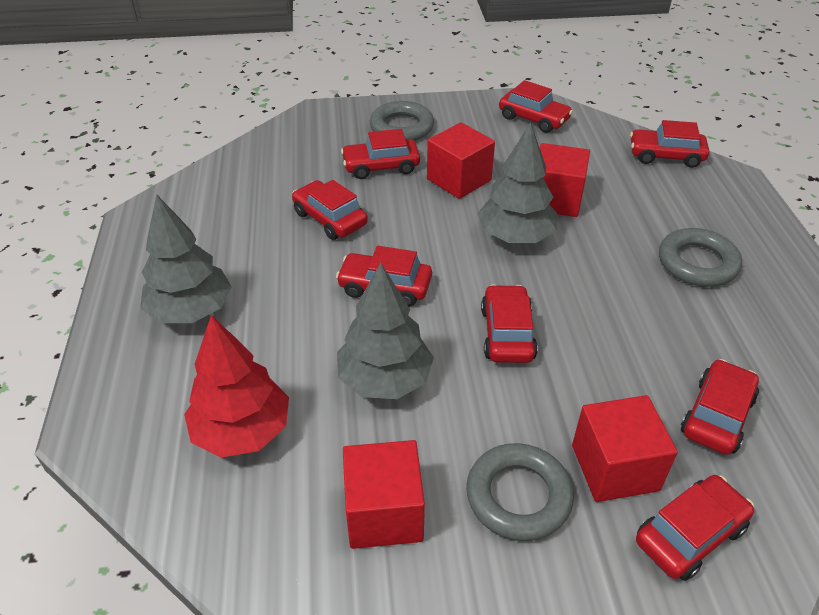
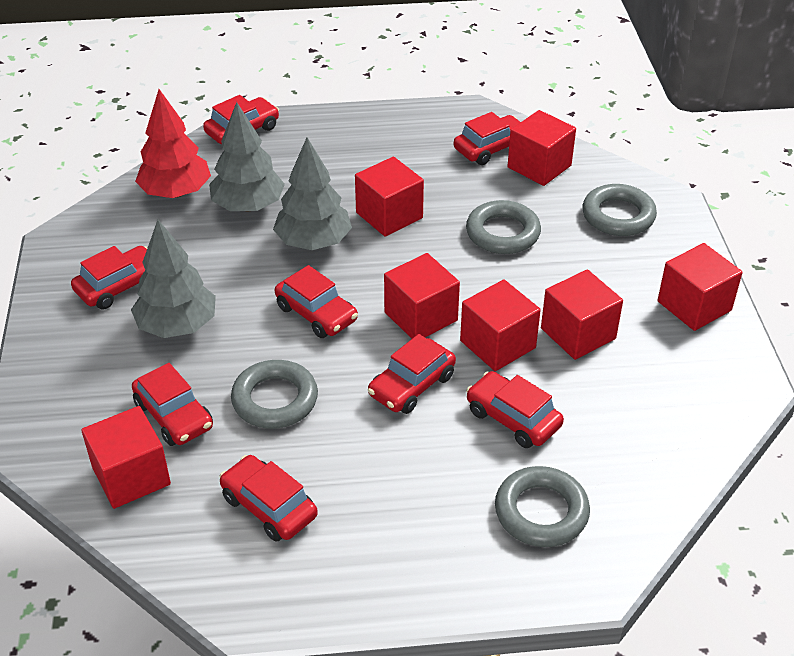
grey ring: 3 -> 4
red cube: 4 -> 7

